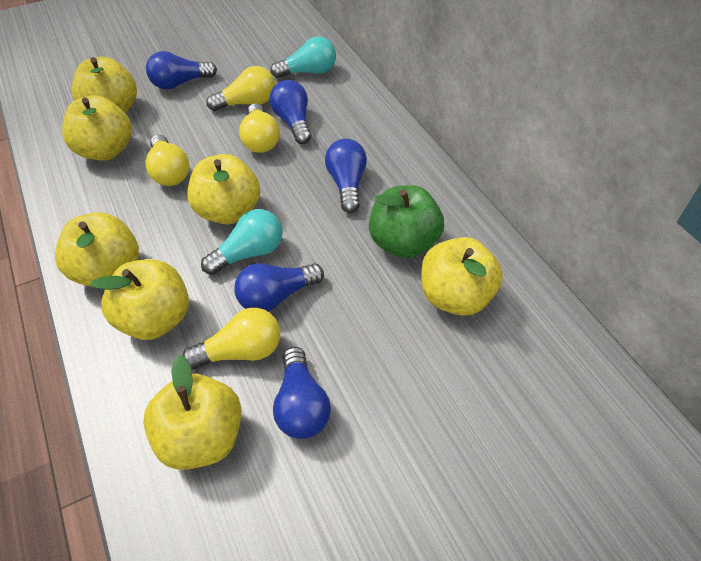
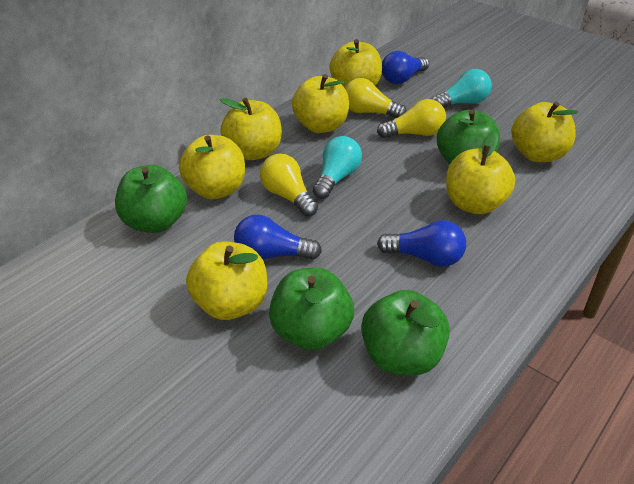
blue light bulb: 5 -> 3
green apple: 1 -> 4
yellow light bulb: 4 -> 3

